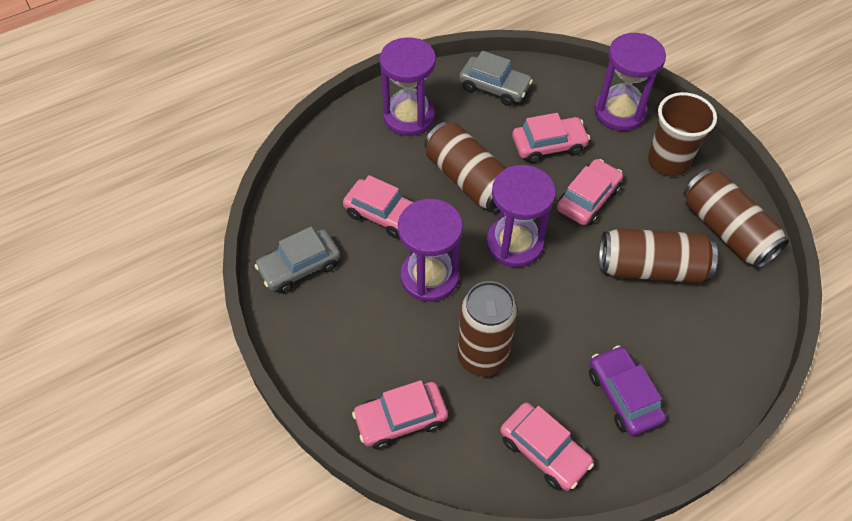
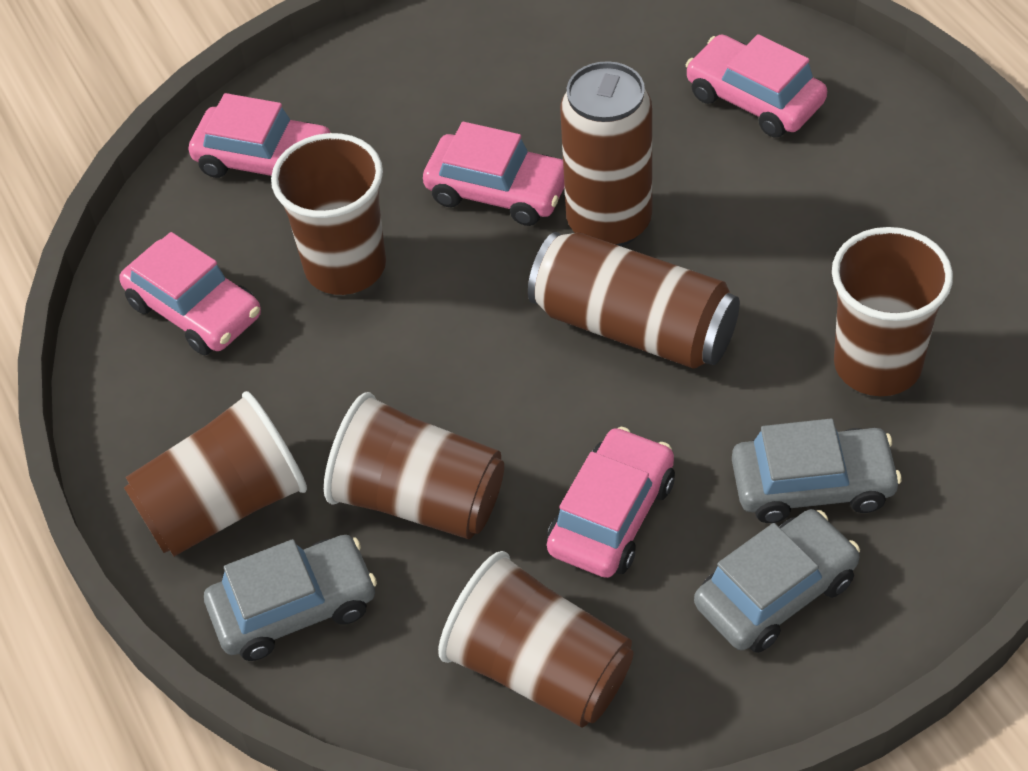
brown can: 4 -> 2
brown cup: 1 -> 5
grey car: 2 -> 3
purple car: 1 -> 0
purple hourglass: 4 -> 0

